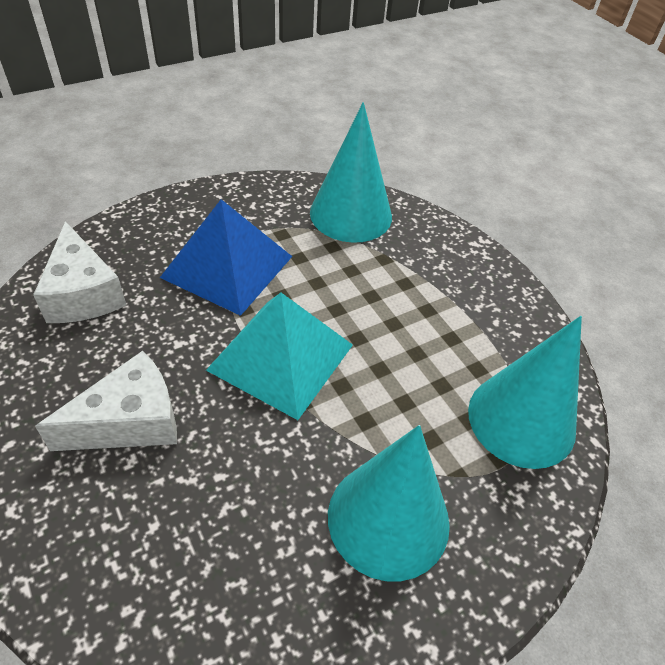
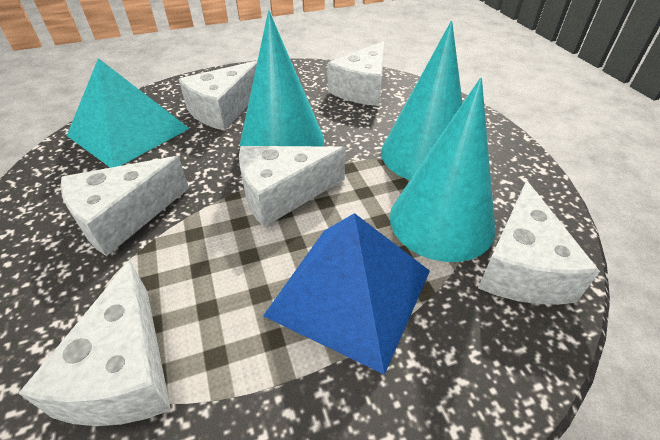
white cheese: 2 -> 6

